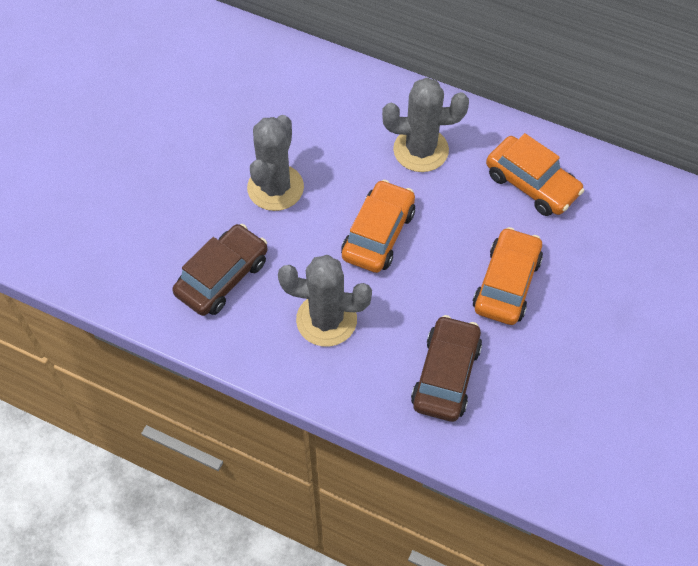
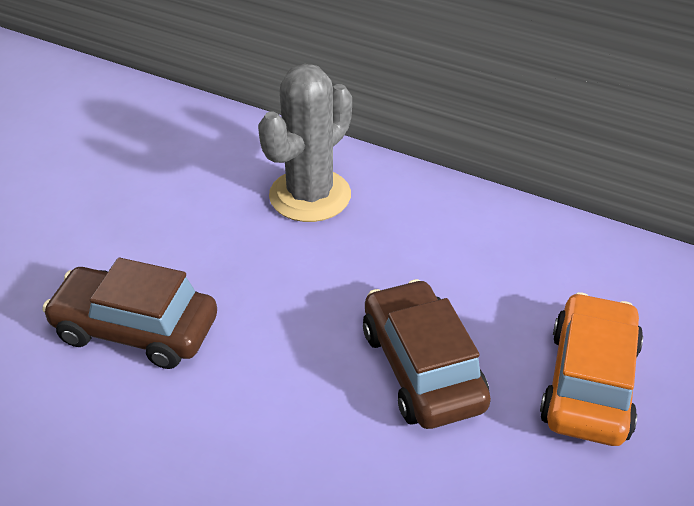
grey cactus: 3 -> 1
orange car: 3 -> 1

